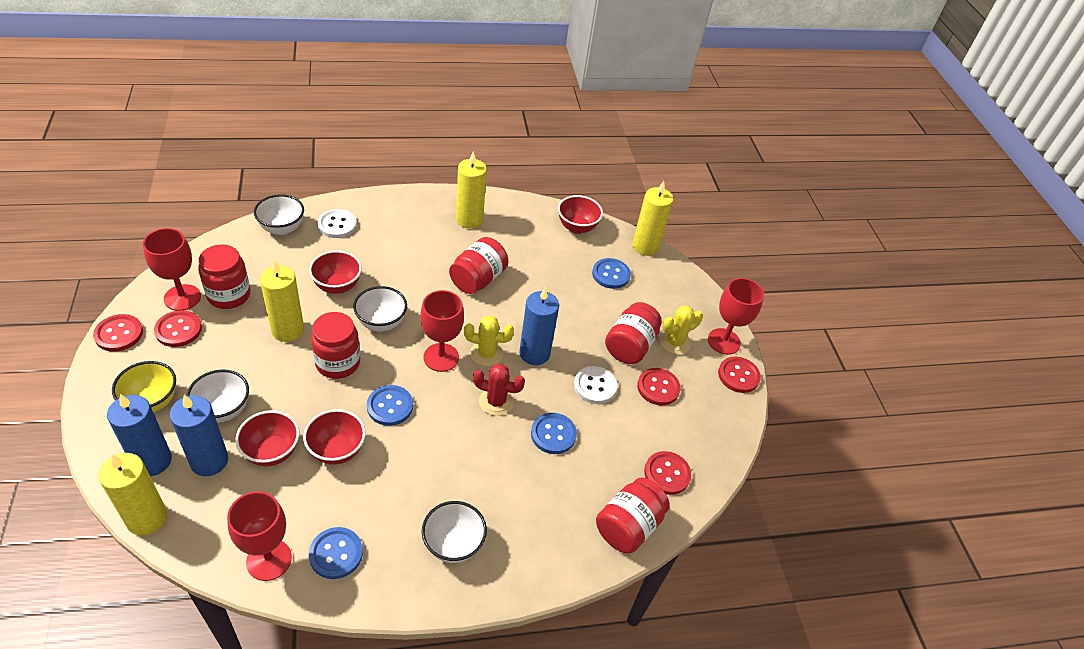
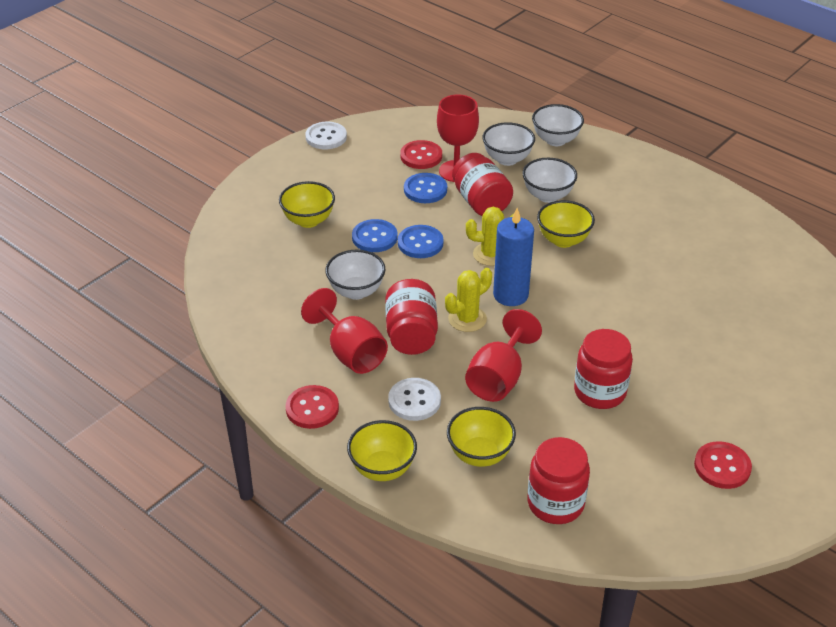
blue button: 4 -> 3
blue candle: 3 -> 1
red bowl: 4 -> 0
red button: 5 -> 3
red cactus: 1 -> 0
red goblet: 4 -> 3
red jar: 5 -> 4
yellow bowl: 1 -> 4
yellow candle: 4 -> 0

